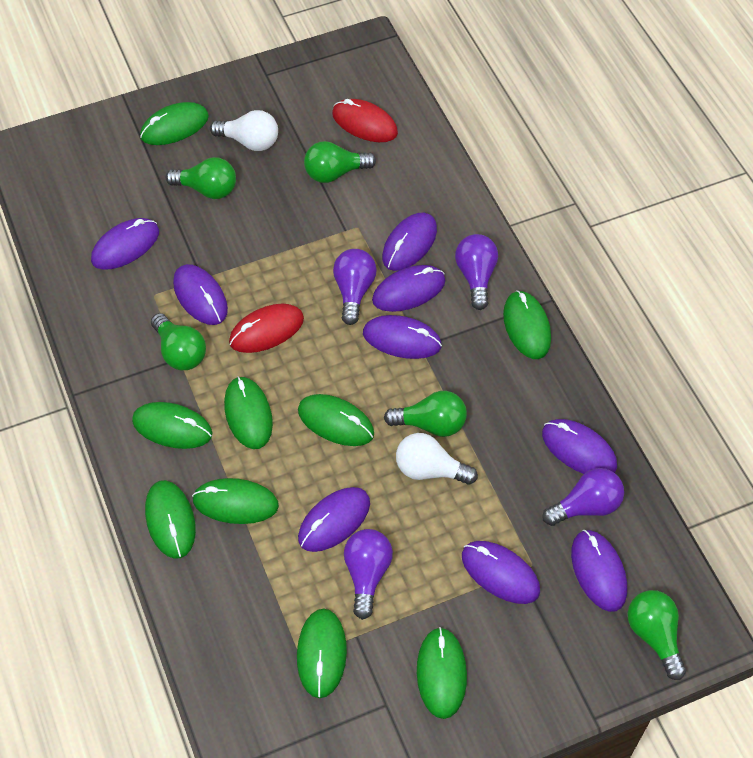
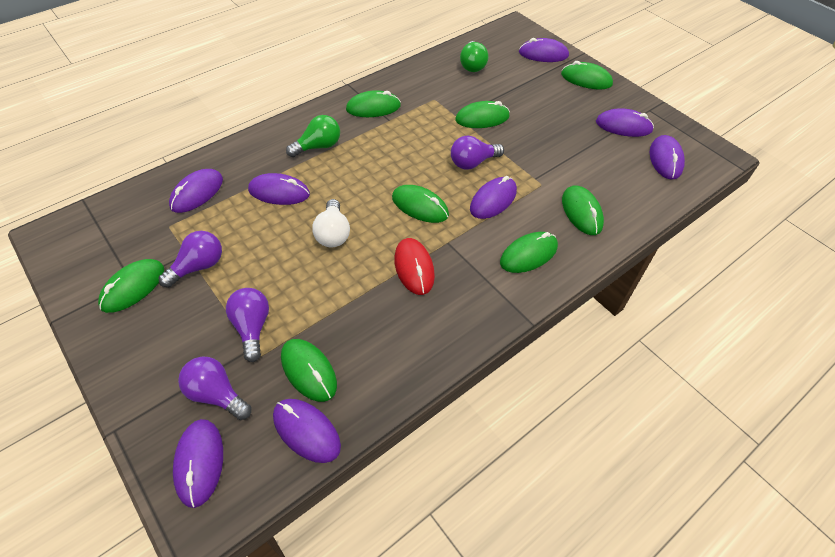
green light bulb: 5 -> 2
green mouse: 9 -> 8
purple mouse: 9 -> 8
red mouse: 2 -> 1
white light bulb: 2 -> 1

